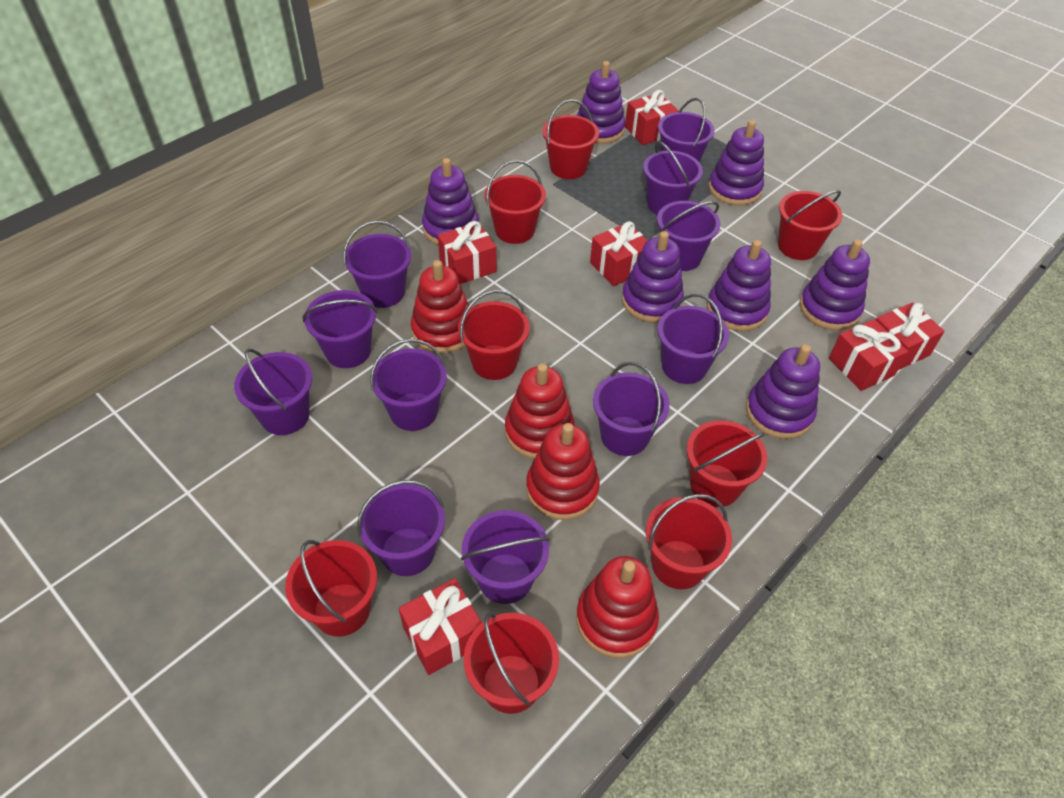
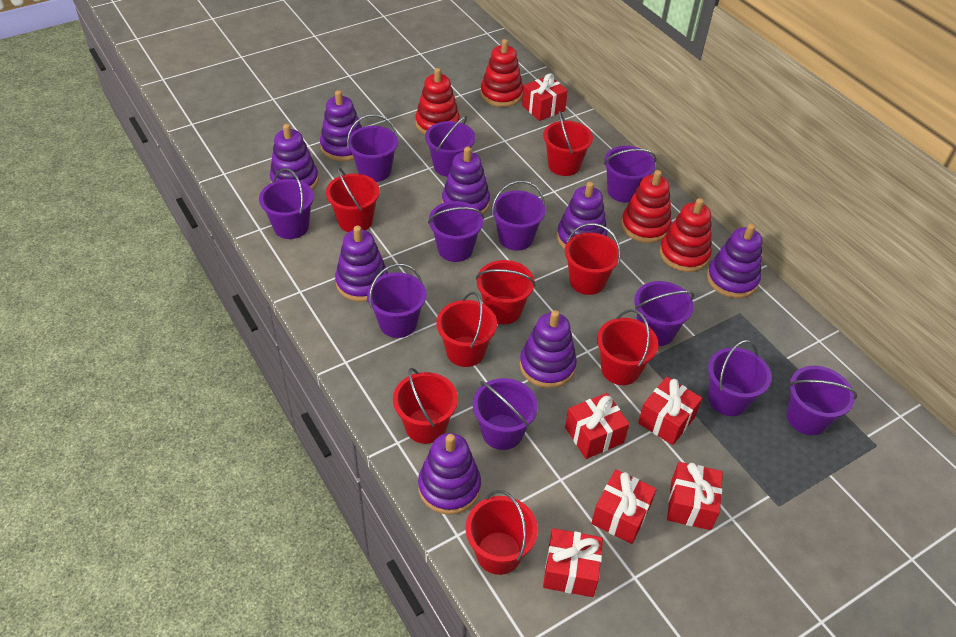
purple stacking toy: 7 -> 8

